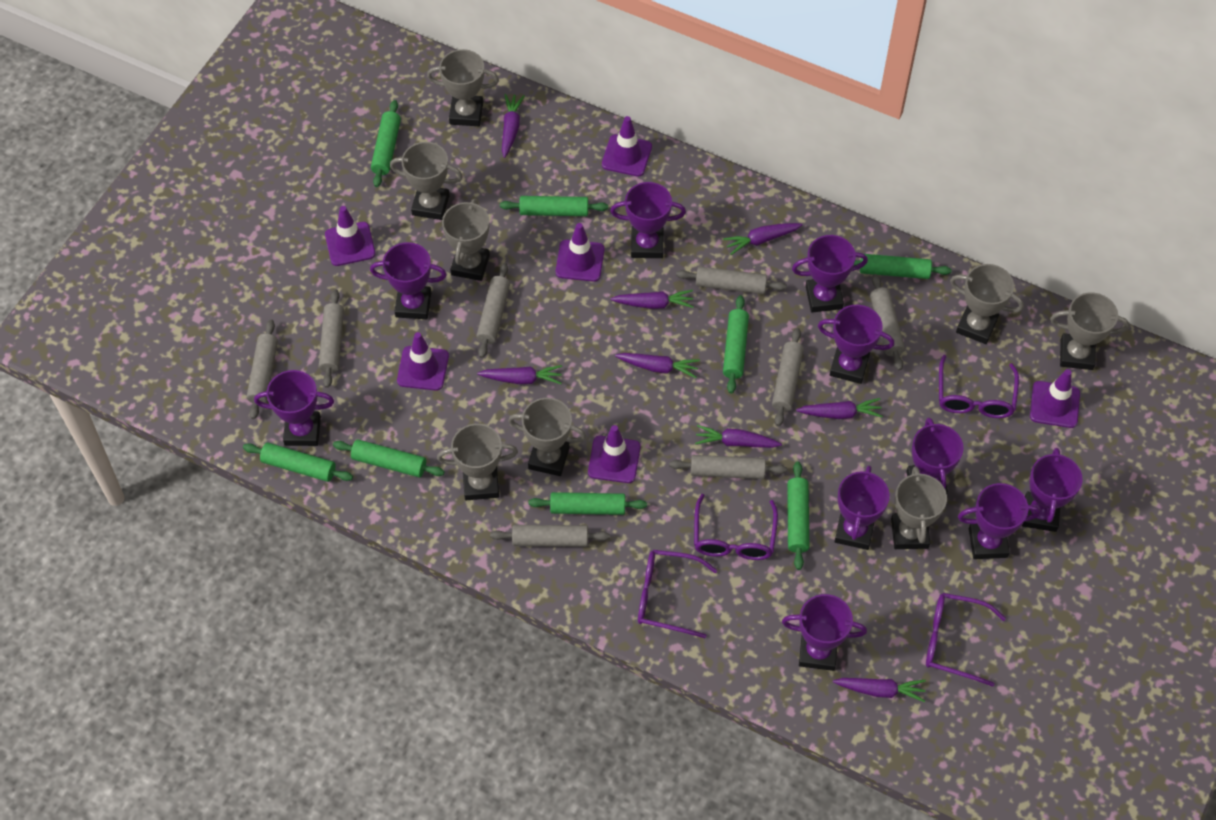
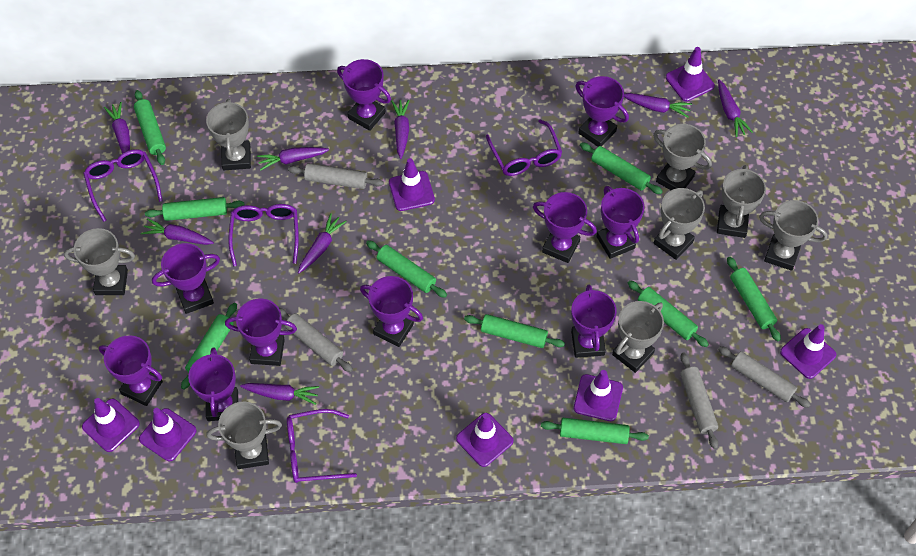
green rolling pin: 8 -> 9
grey rolling pin: 8 -> 4
purple traffic cone: 6 -> 7

